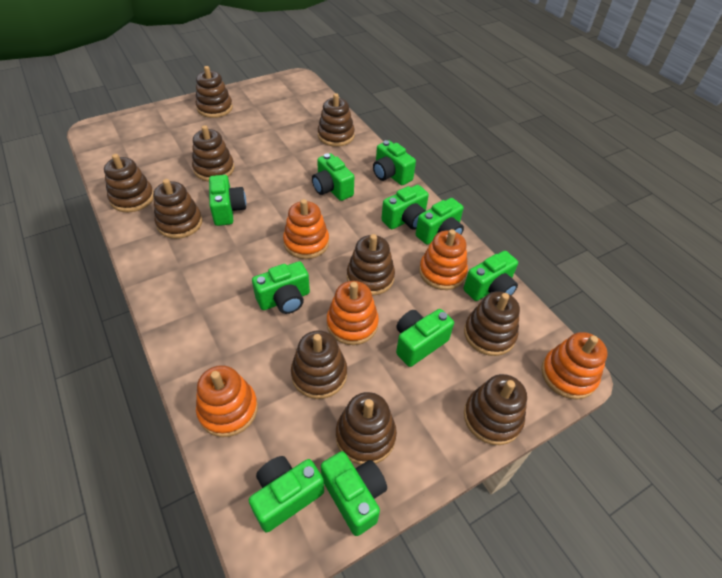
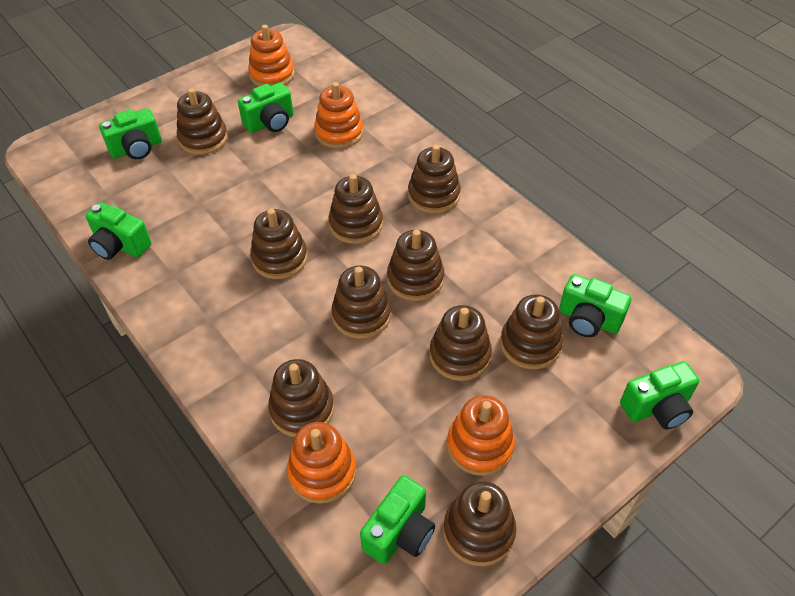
green camera: 10 -> 6
orange stacking toy: 5 -> 4

